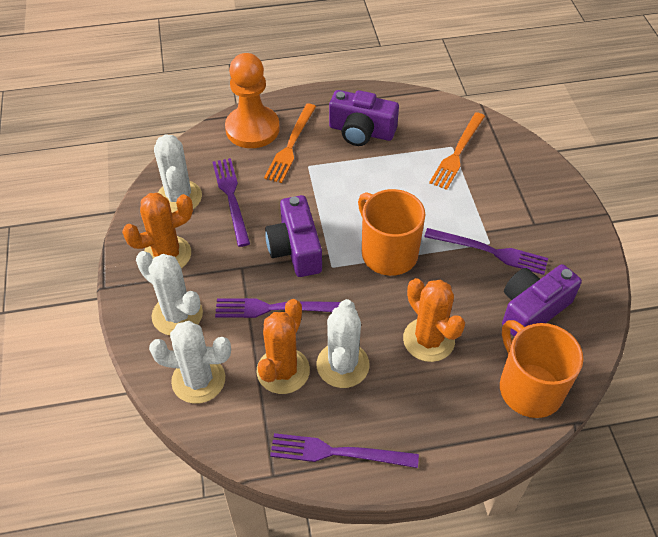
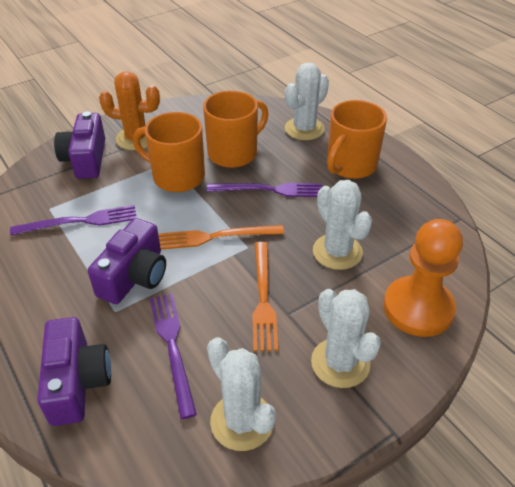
orange cactus: 3 -> 1
orange mug: 2 -> 3
purple fork: 4 -> 3

